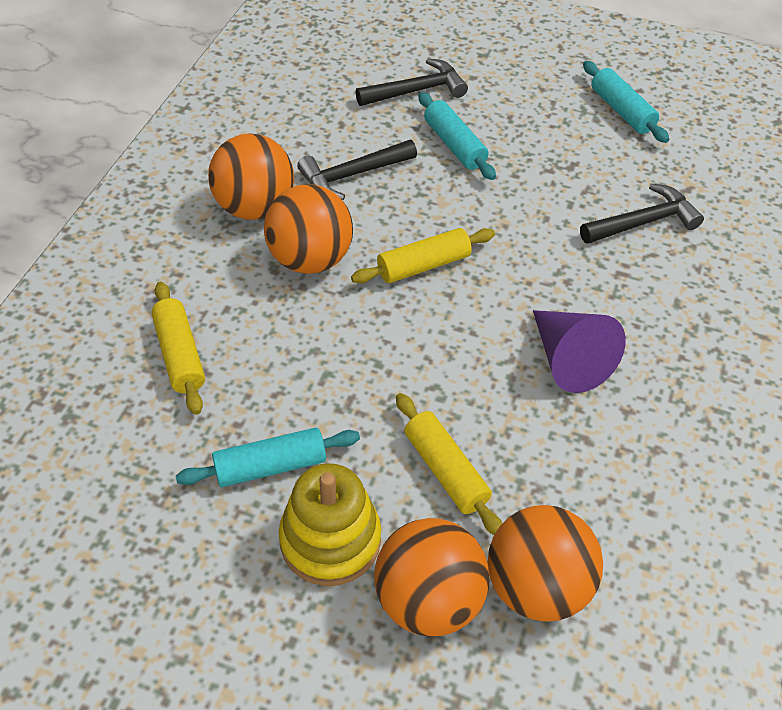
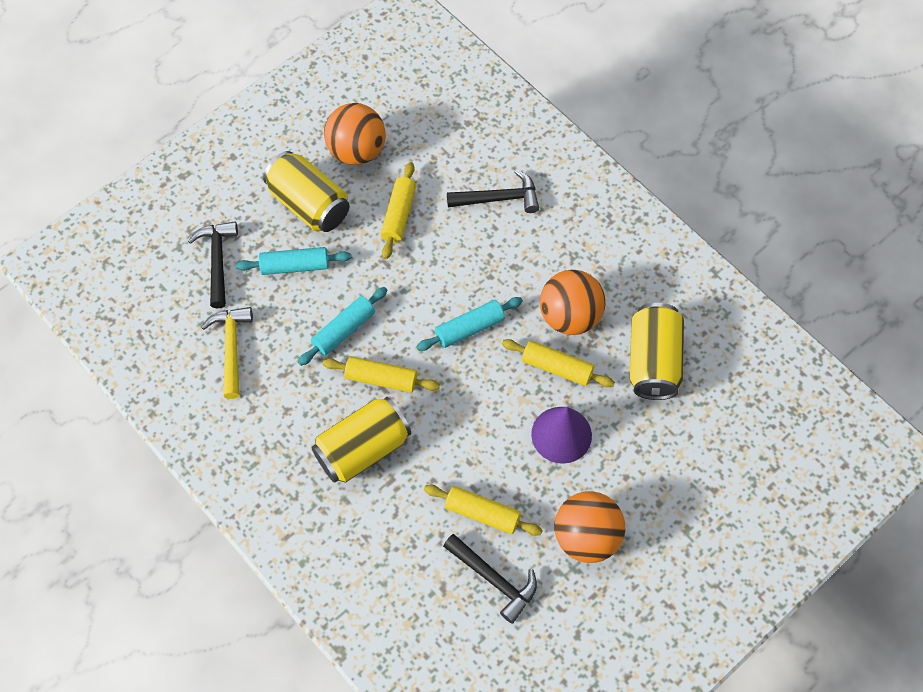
orange ball: 4 -> 3
yellow can: 0 -> 3
yellow hammer: 0 -> 1
yellow rolling pin: 3 -> 4
yellow stacking toy: 1 -> 0

